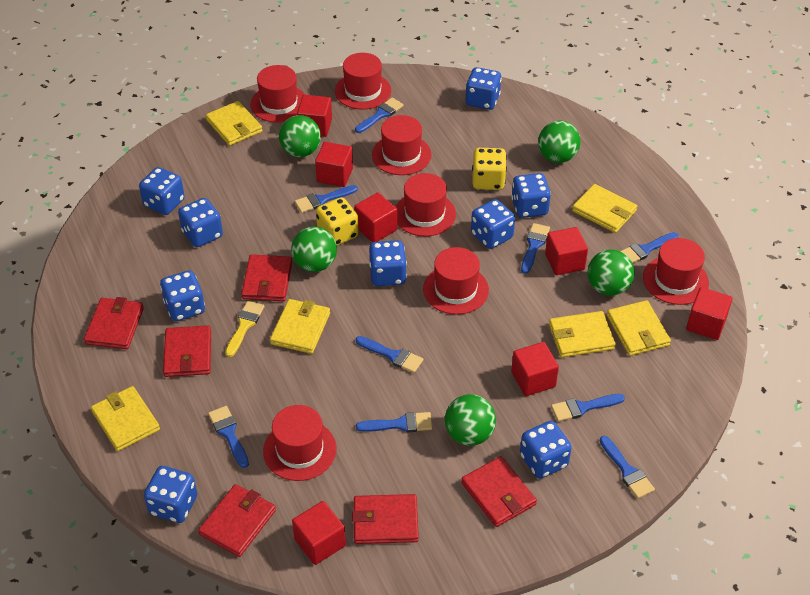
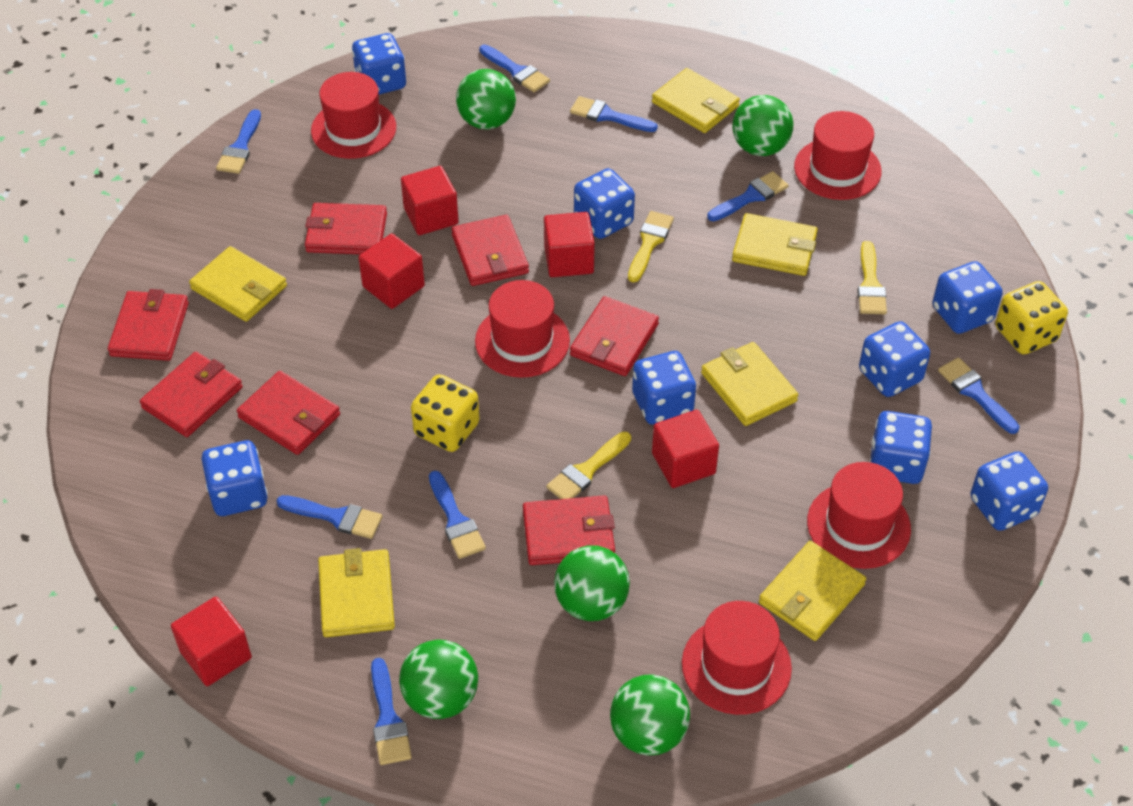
blue brush: 9 -> 8
blue dice: 9 -> 8
red cube: 7 -> 5
red hat: 7 -> 5
red wallet: 6 -> 7
yellow brush: 1 -> 3

